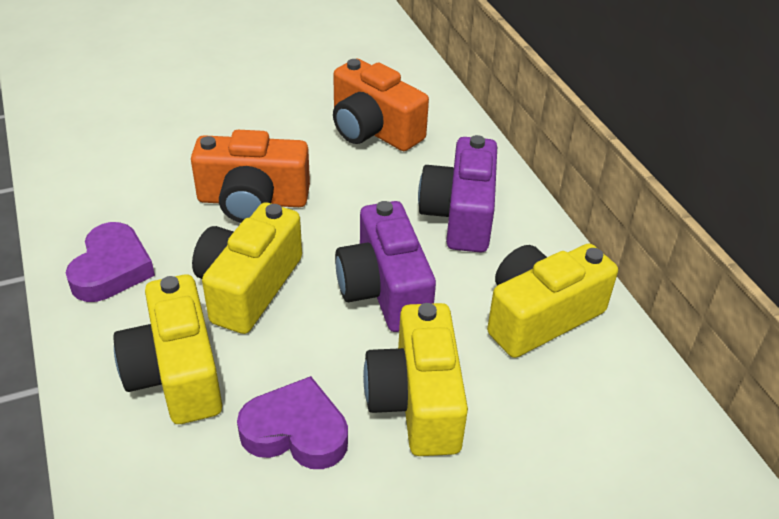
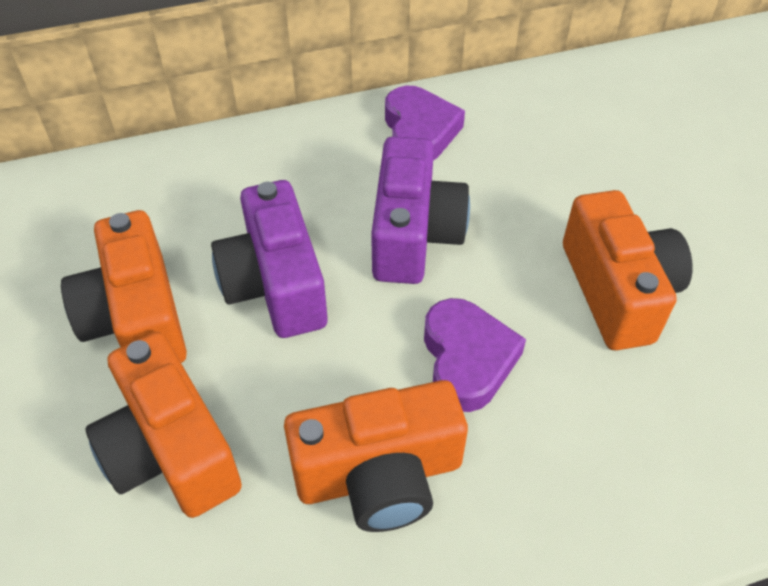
orange camera: 2 -> 4
yellow camera: 4 -> 0

